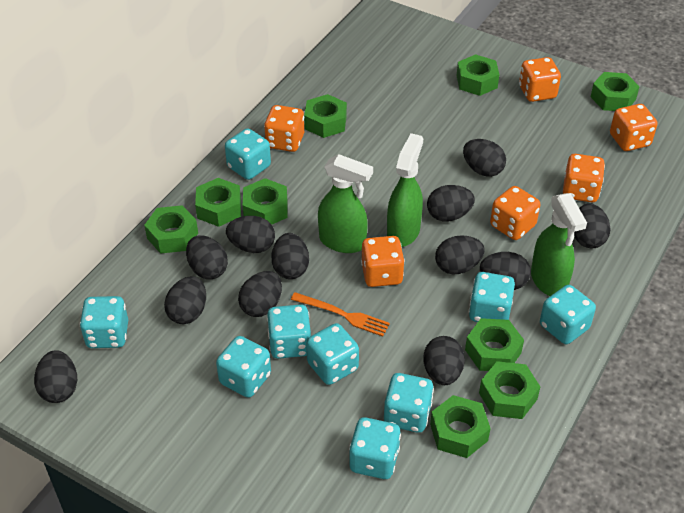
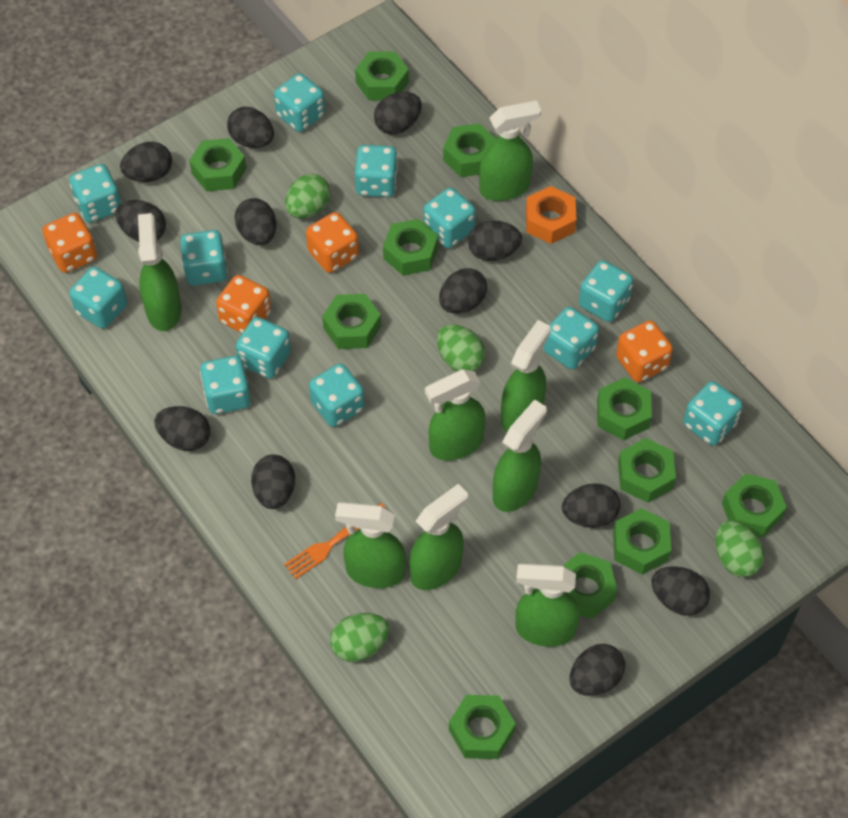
green egg: 0 -> 4
green nut: 9 -> 11
green spray bottle: 3 -> 8
orange dice: 6 -> 4
orange nut: 0 -> 1
turquoise dice: 9 -> 12

